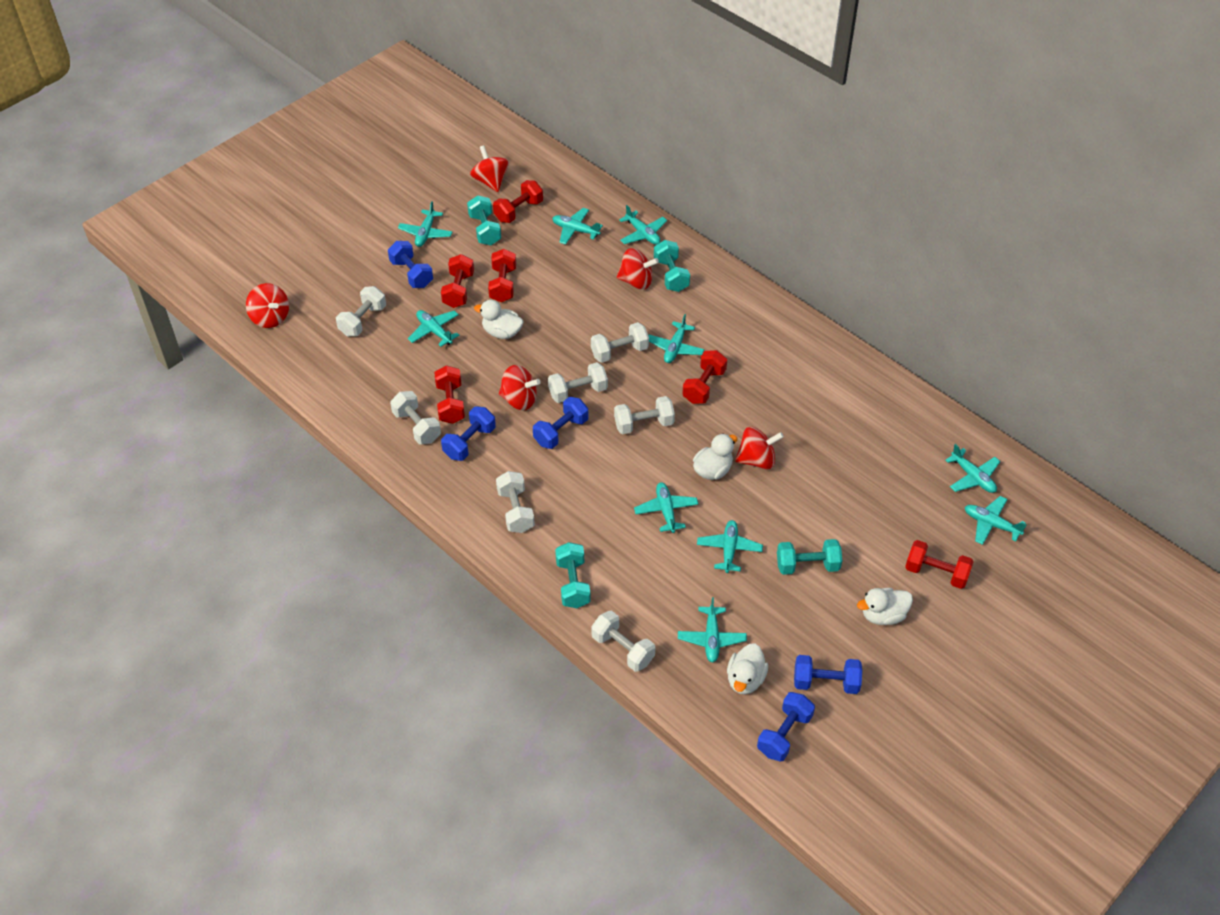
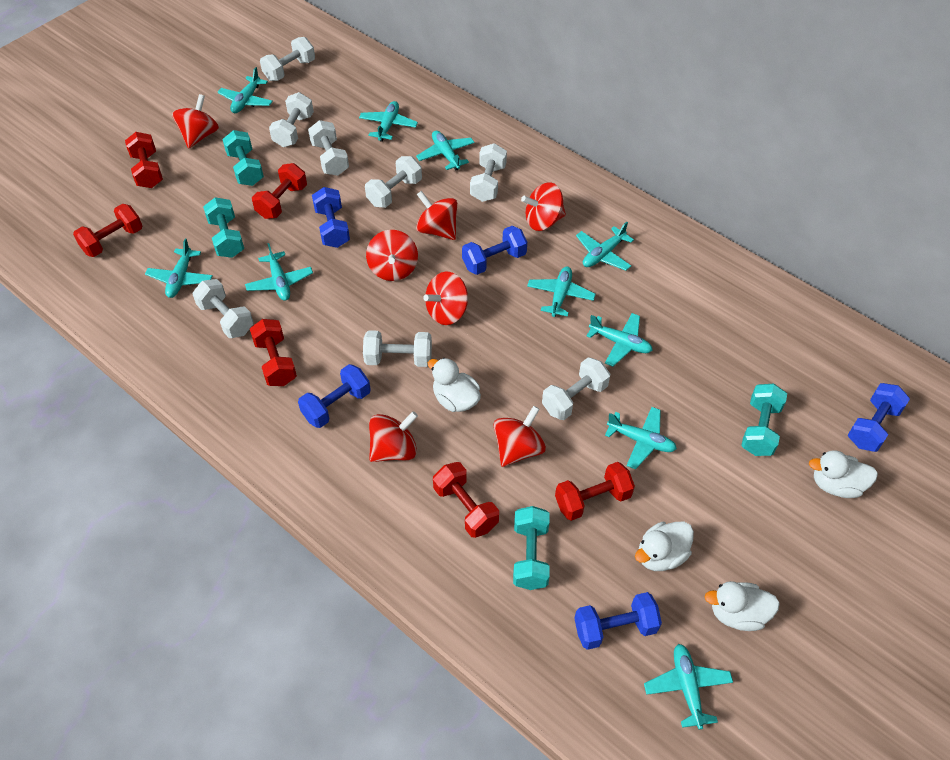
red spinning top: 5 -> 7
white dumbbell: 7 -> 8

